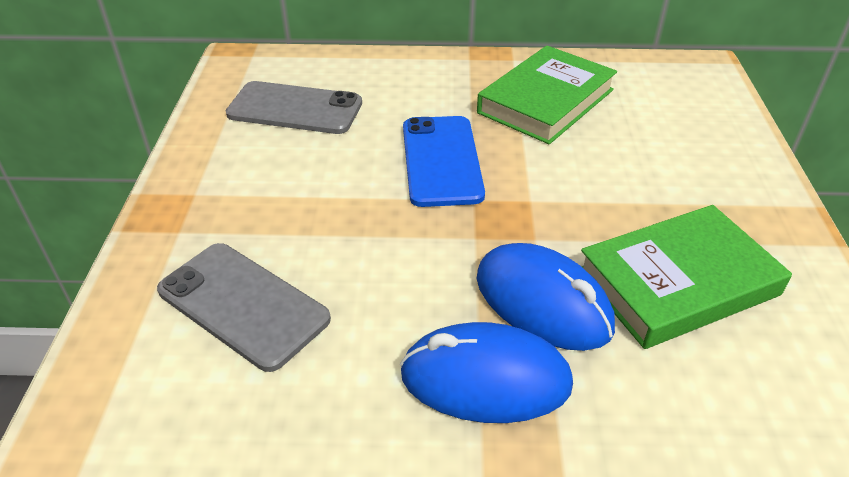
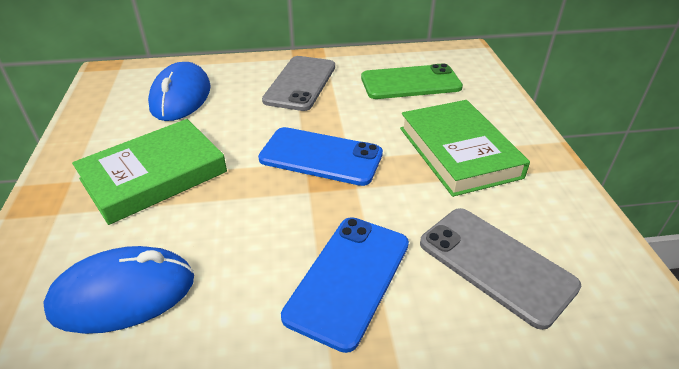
blue phone: 1 -> 2
green phone: 0 -> 1

